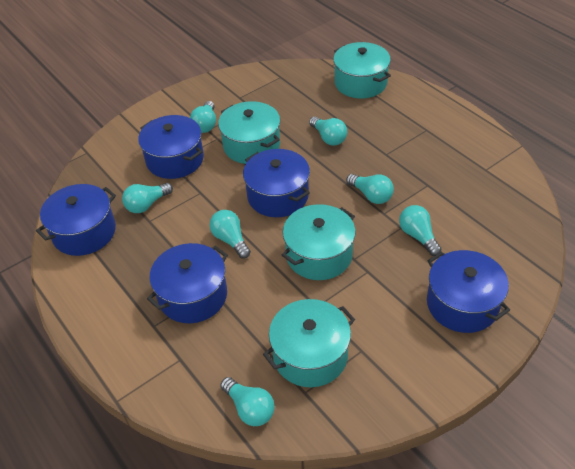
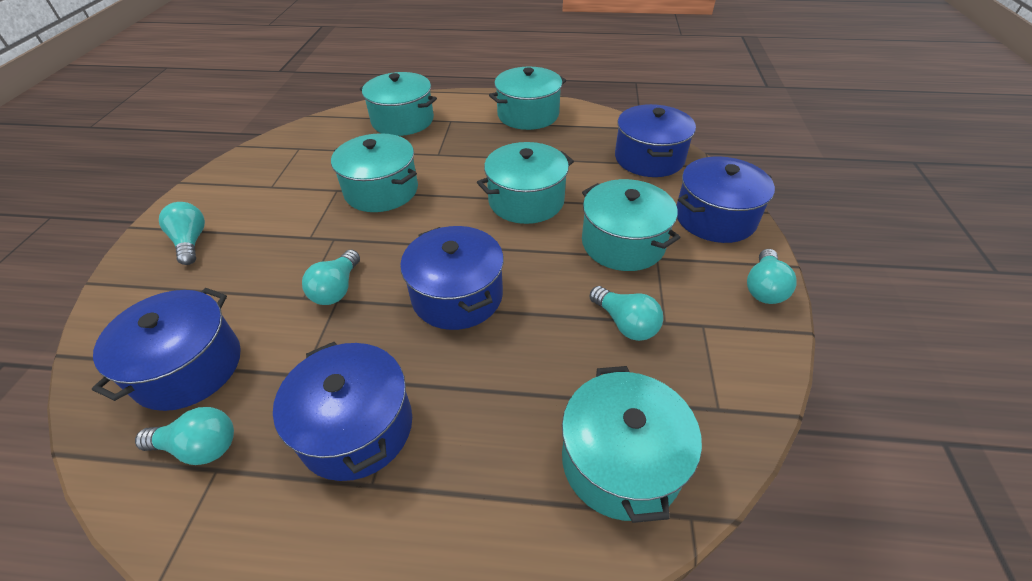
turquoise light bulb: 7 -> 5
turquoise pot: 4 -> 6

